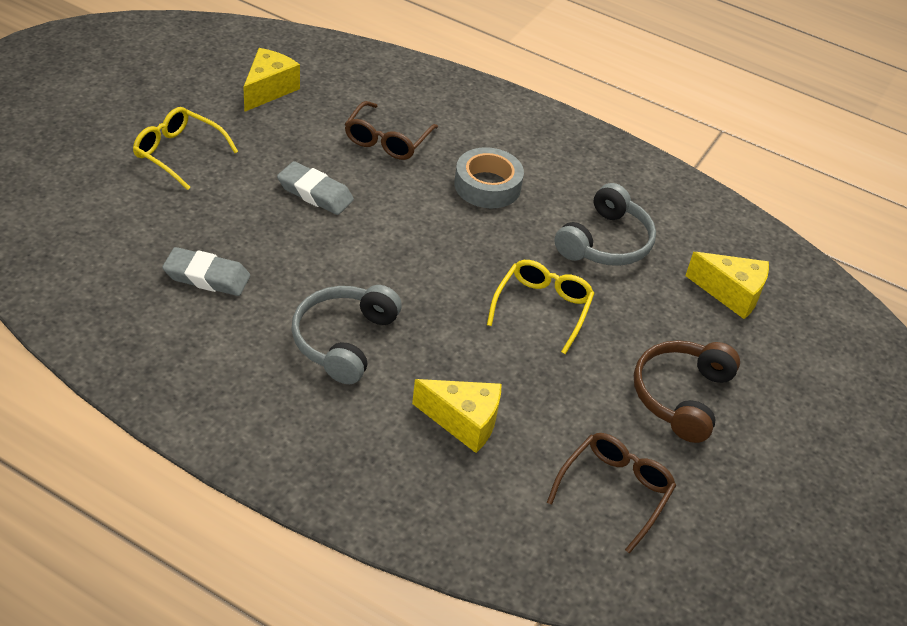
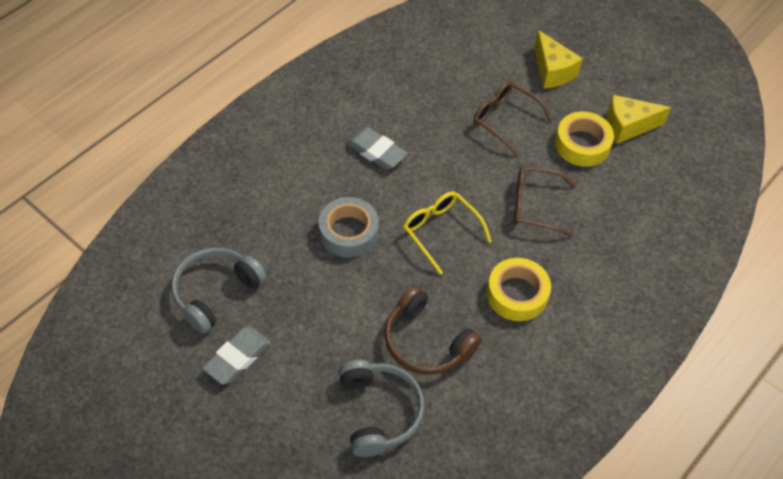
yellow cheese: 3 -> 2
yellow glasses: 2 -> 1
yellow tape: 0 -> 2

